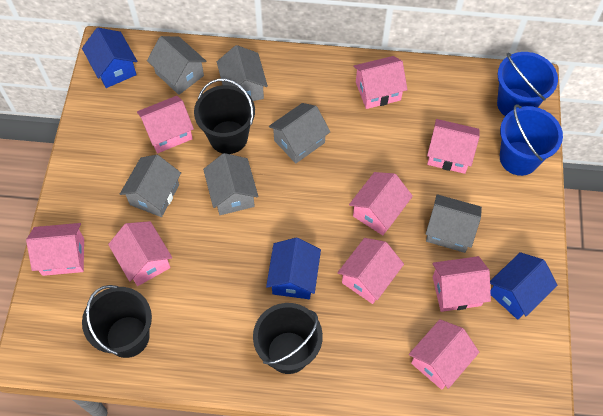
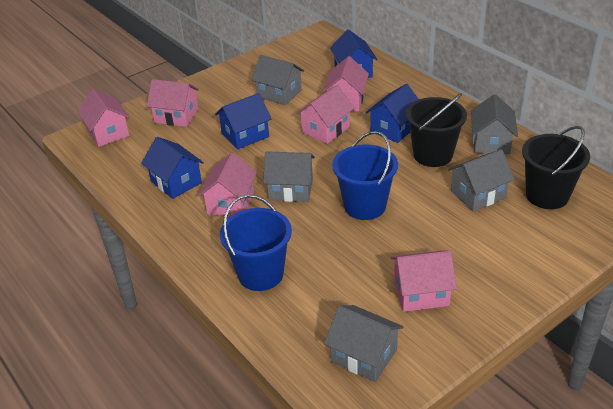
black bucket: 3 -> 2
blue house: 3 -> 4
grey house: 6 -> 5
pink house: 9 -> 6

